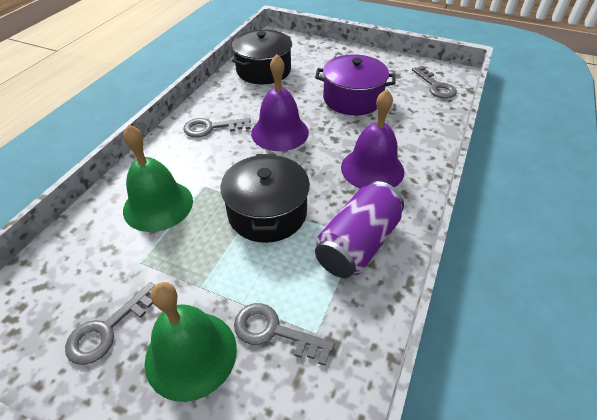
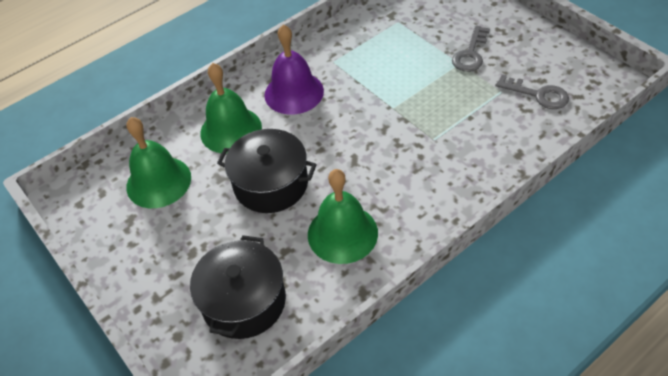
green bell: 2 -> 3
grey key: 4 -> 2
purple bell: 2 -> 1
purple can: 1 -> 0
purple pot: 1 -> 0

